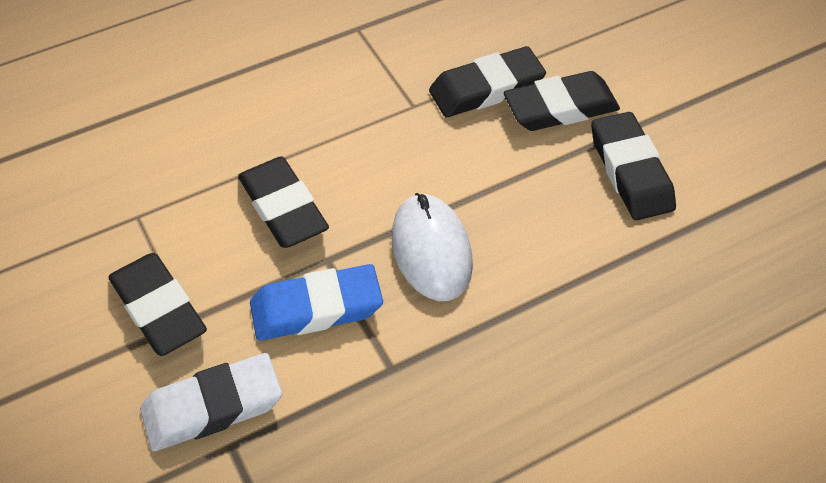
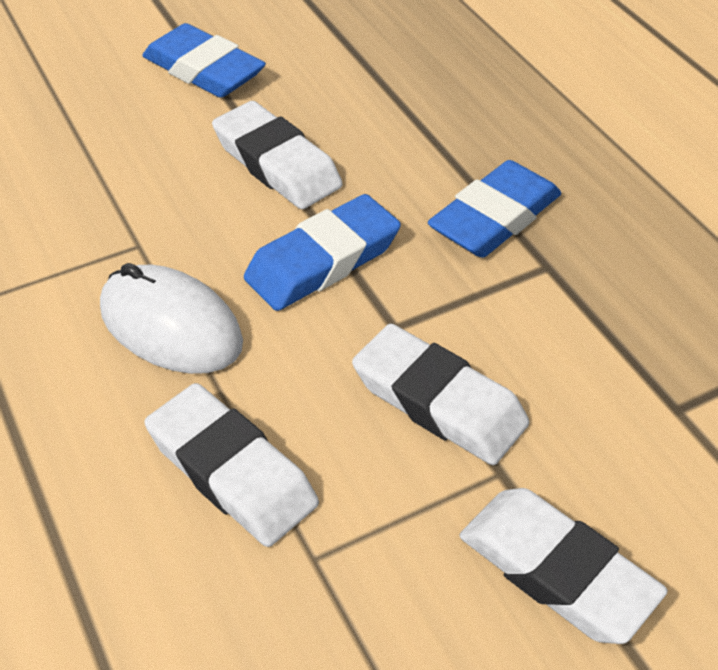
black eraser: 5 -> 0
blue eraser: 1 -> 3
white eraser: 1 -> 4

